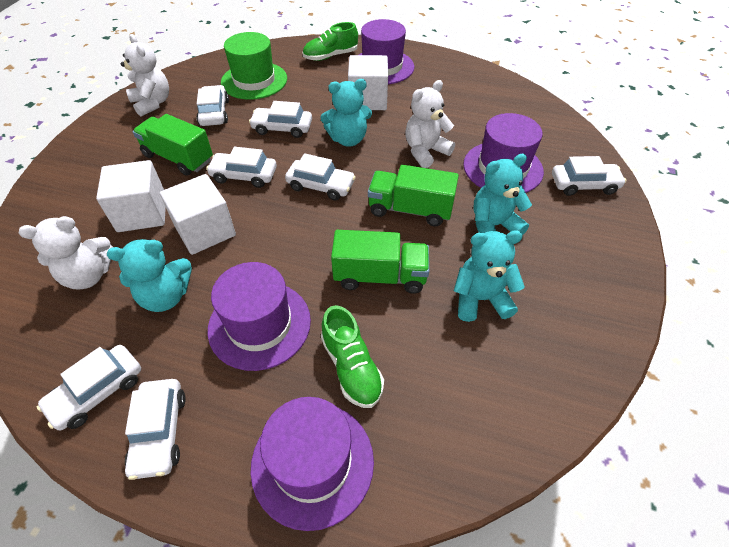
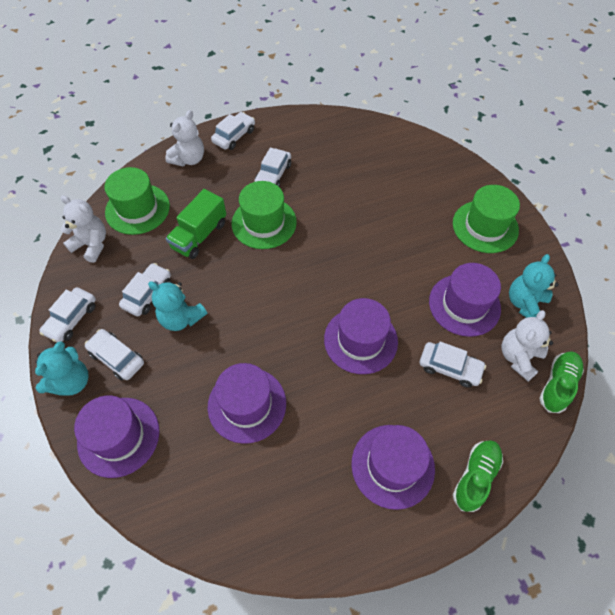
green hat: 1 -> 3
green truck: 3 -> 1
purple hat: 4 -> 5
turquoise teddy bear: 4 -> 3
white car: 7 -> 6
white cube: 3 -> 0

